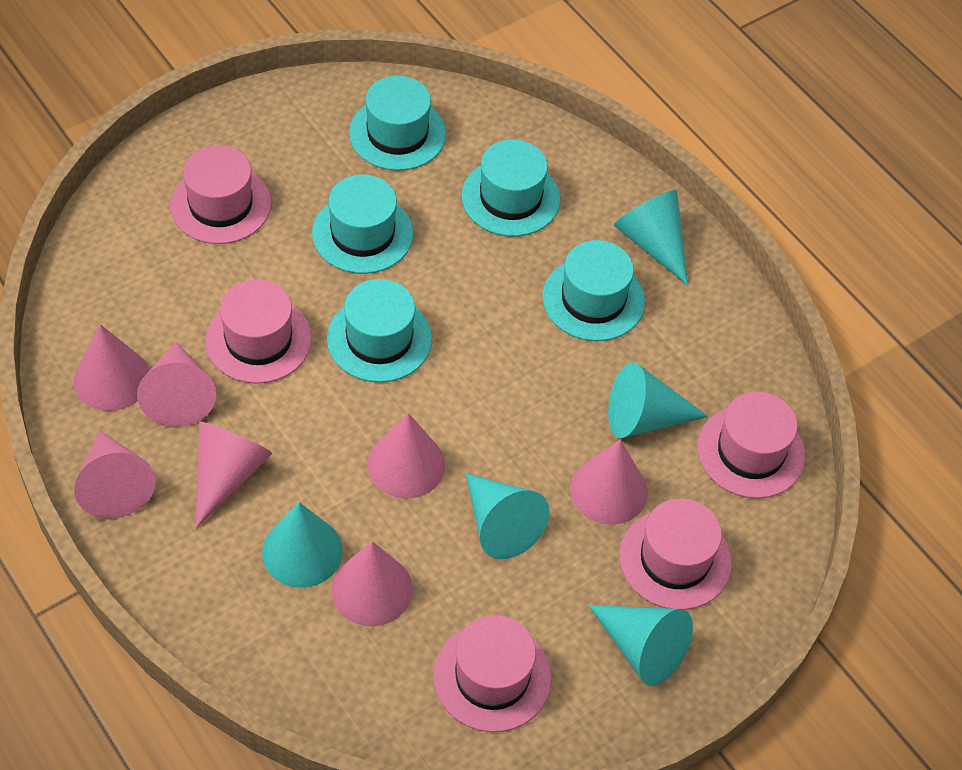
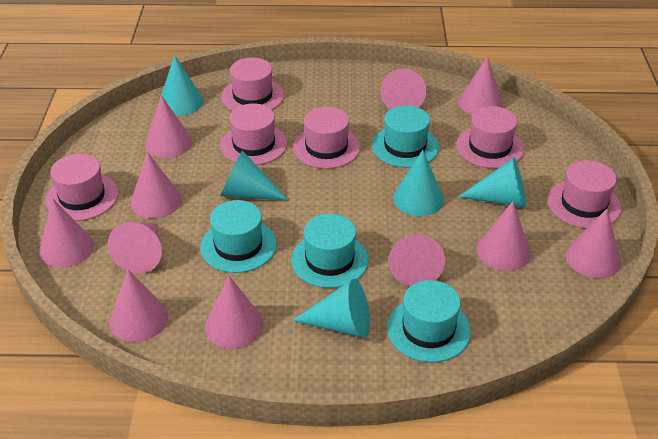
pink cone: 7 -> 11
pink hat: 5 -> 6
turquoise hat: 5 -> 4

